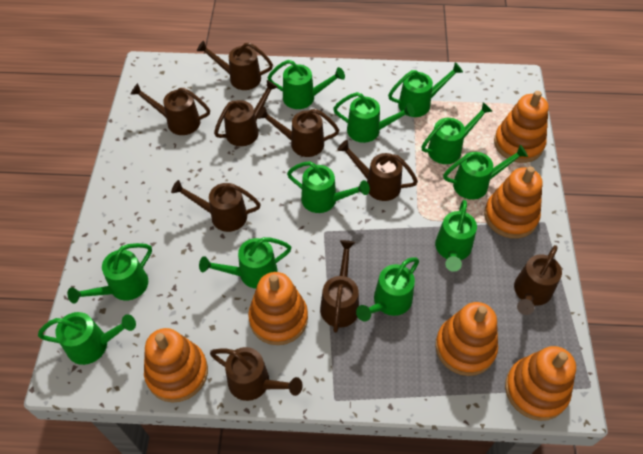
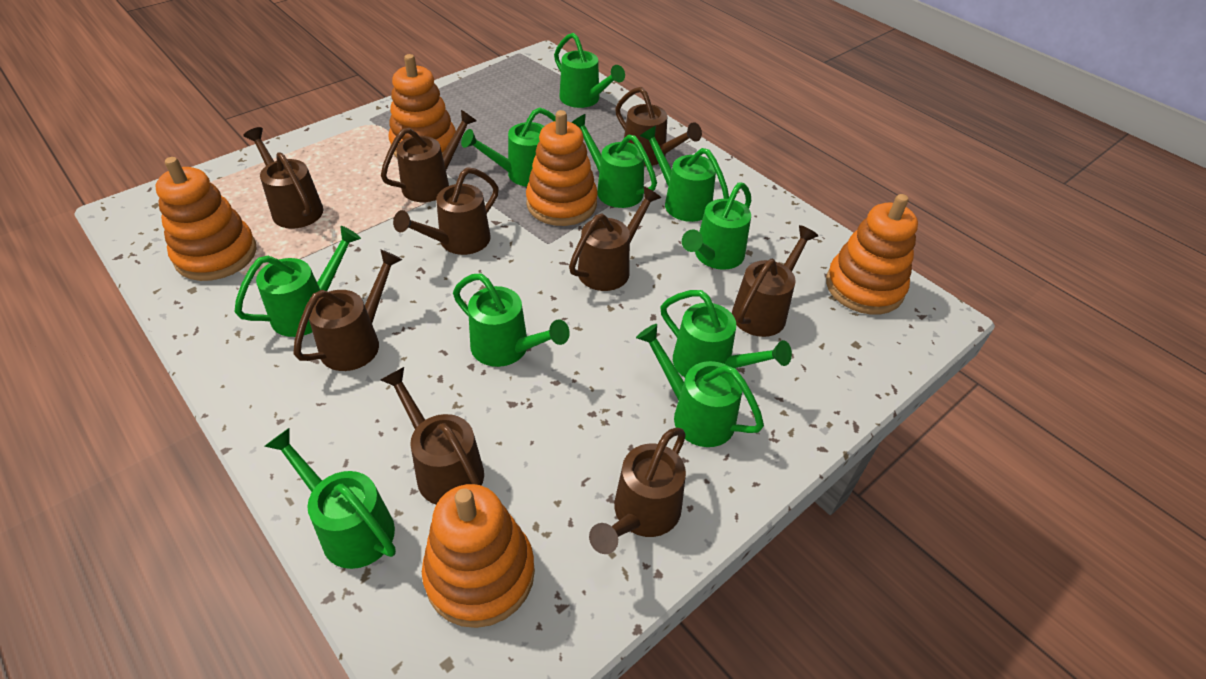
green watering can: 11 -> 10
orange stacking toy: 6 -> 5

